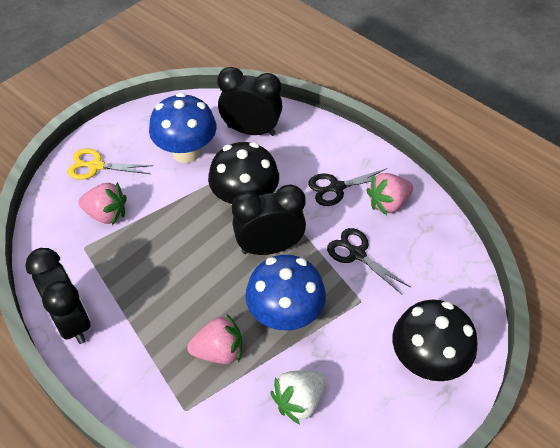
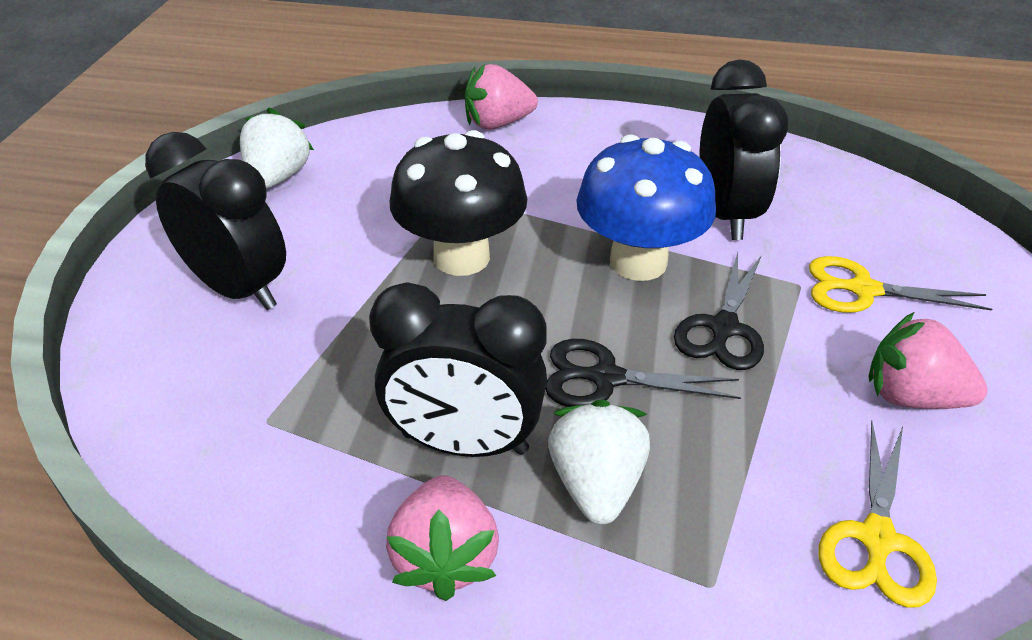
black mushroom: 2 -> 1
blue mushroom: 2 -> 1
white strawberry: 1 -> 2
yellow scissors: 1 -> 2

